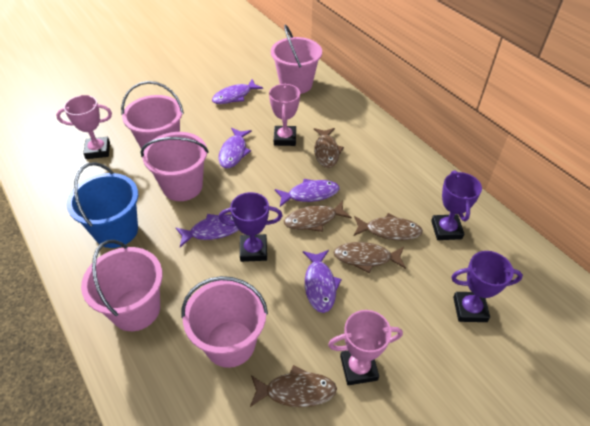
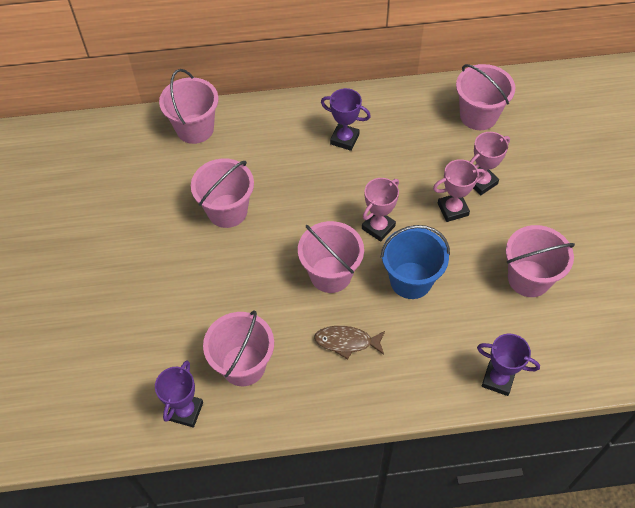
brown fish: 5 -> 1
pink bucket: 5 -> 6
purple fish: 5 -> 0

